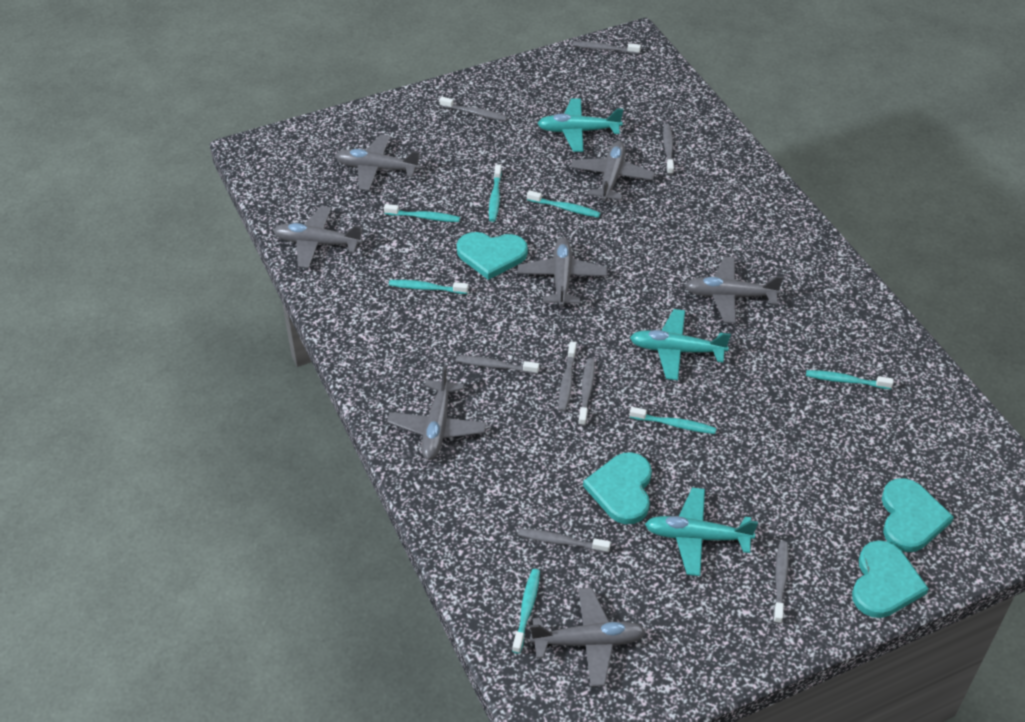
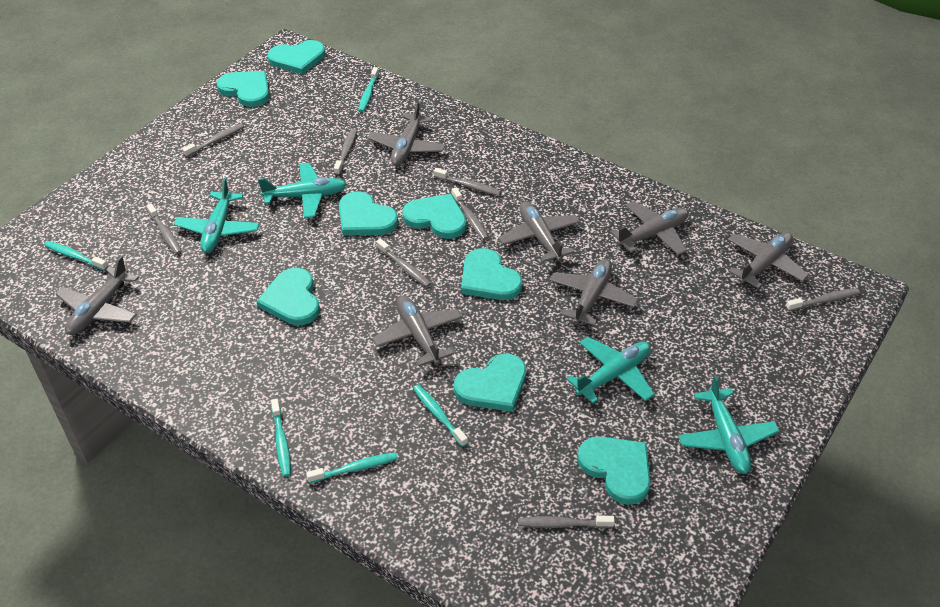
turquoise heart: 4 -> 8
turquoise plane: 3 -> 4
turquoise toothbrush: 7 -> 5

